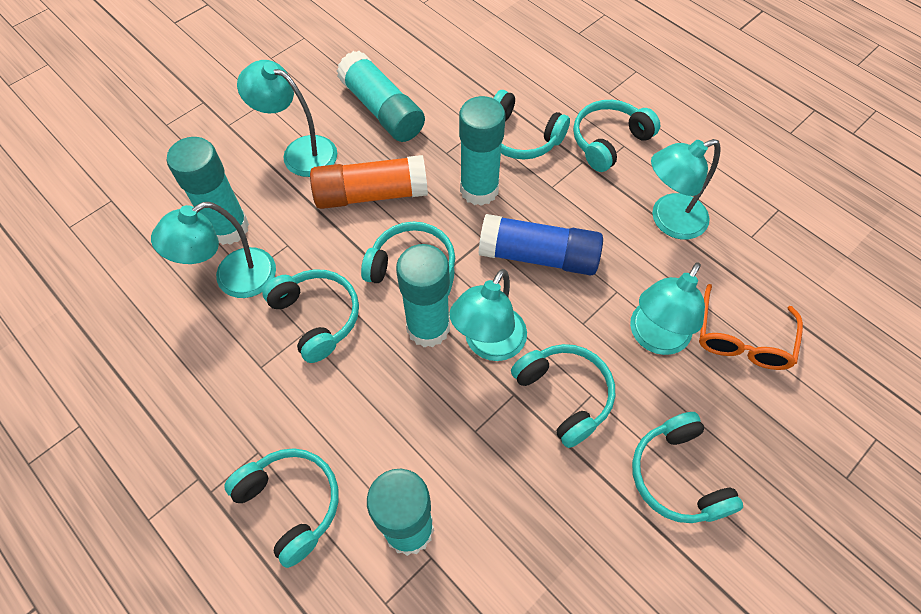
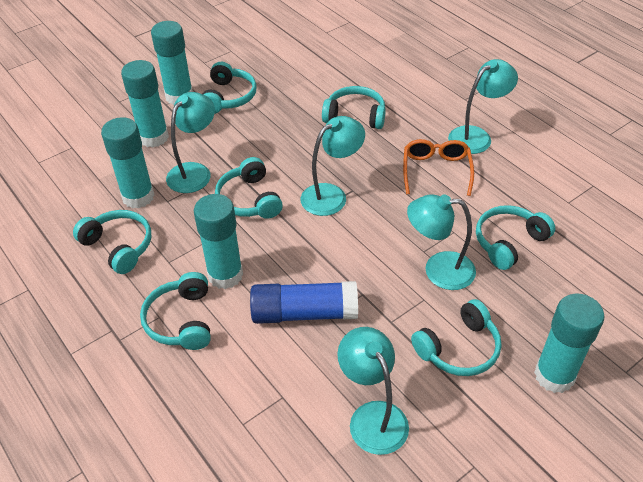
orange glue stick: 1 -> 0

